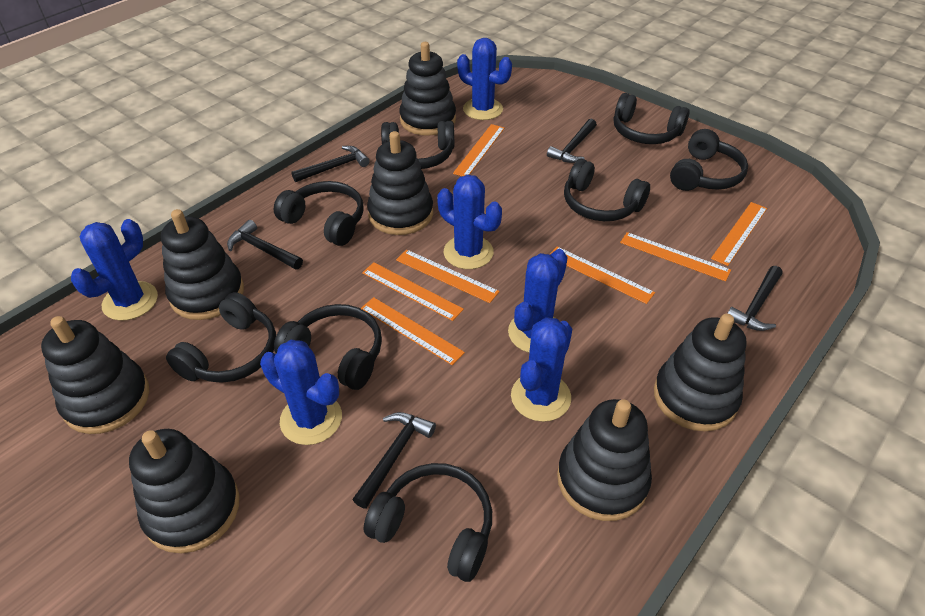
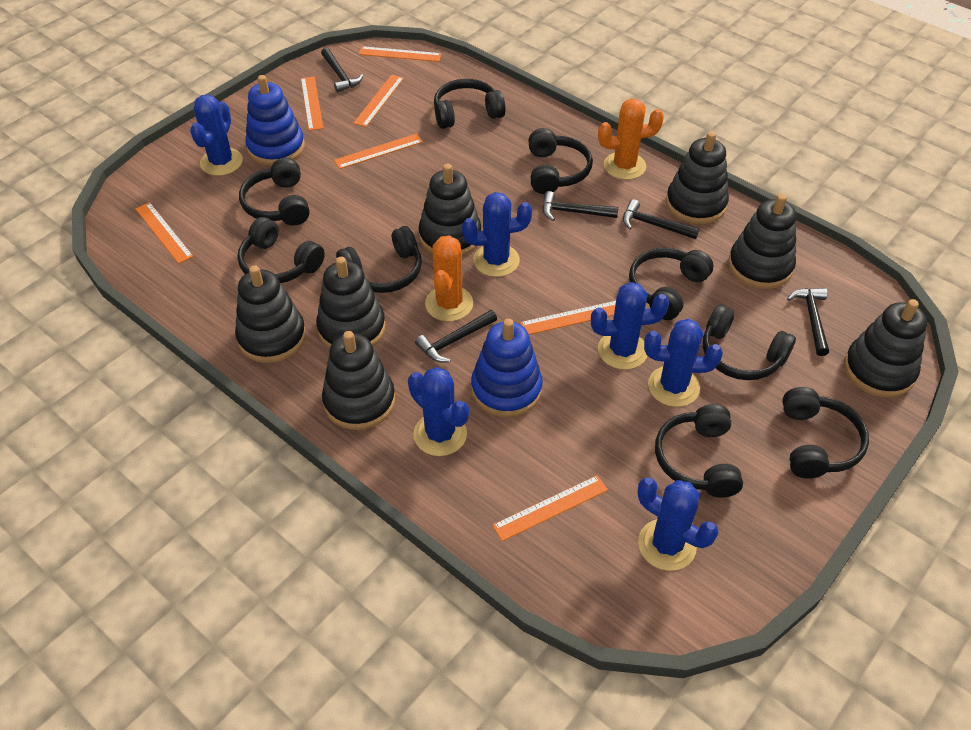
black headphones: 8 -> 9
blue stacking toy: 0 -> 2
orange cactus: 0 -> 2

